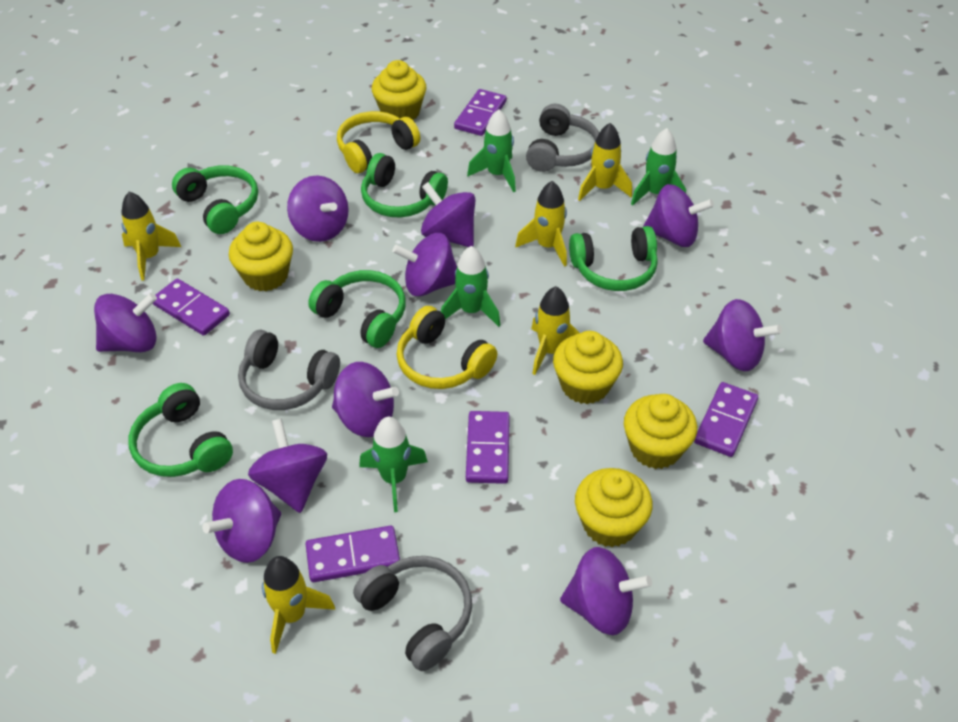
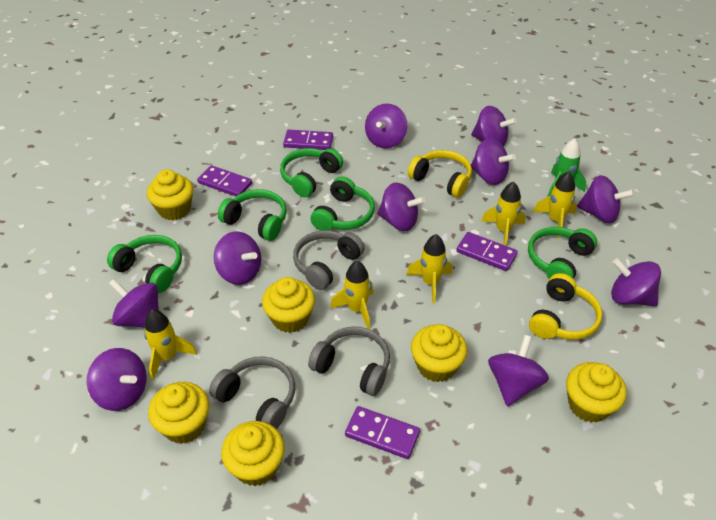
green rocket: 4 -> 1
purple domino: 5 -> 4
yellow cupcake: 5 -> 6

